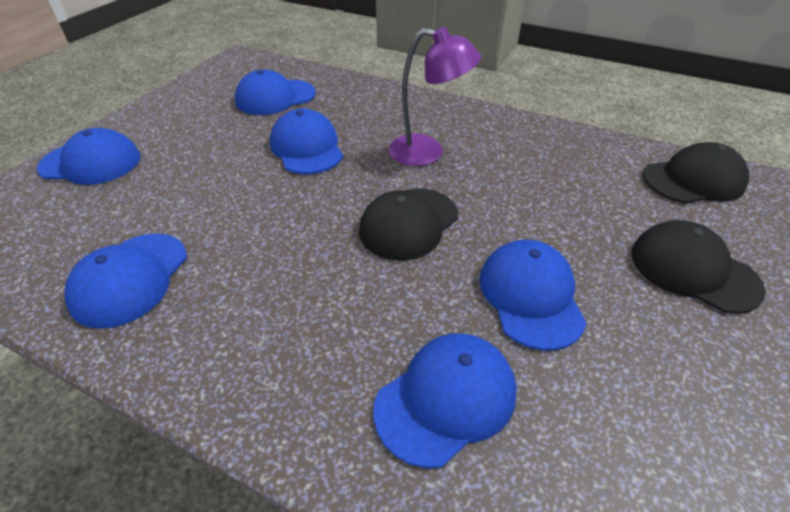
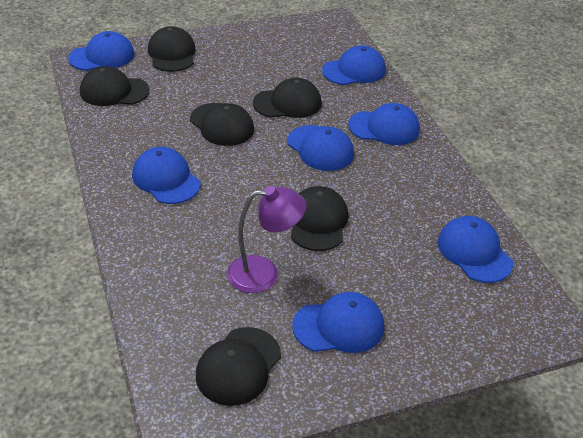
black cap: 3 -> 6
blue cap: 6 -> 7

